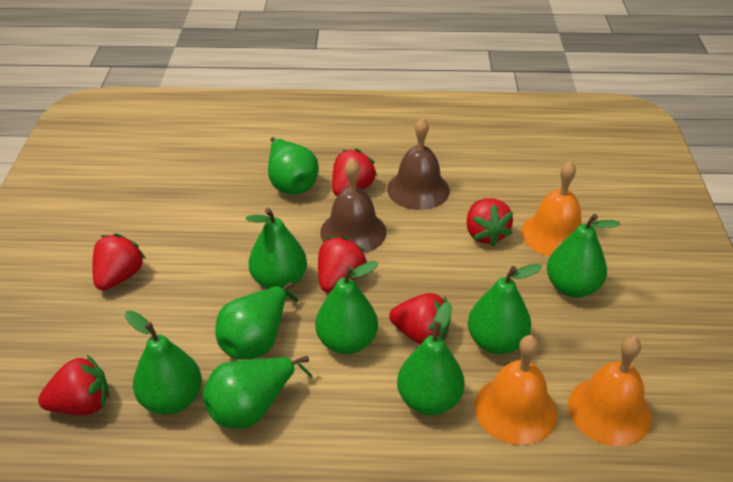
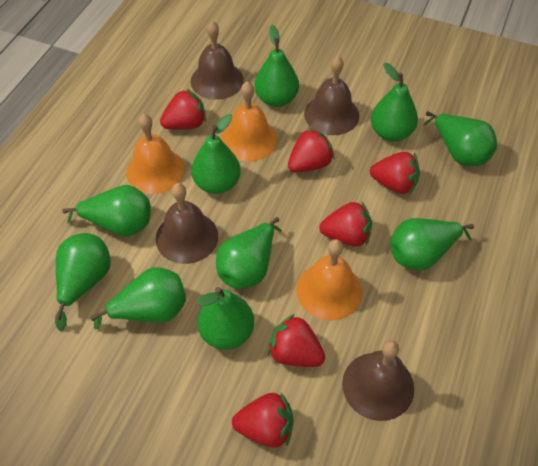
brown bell: 2 -> 4
green pear: 9 -> 10

